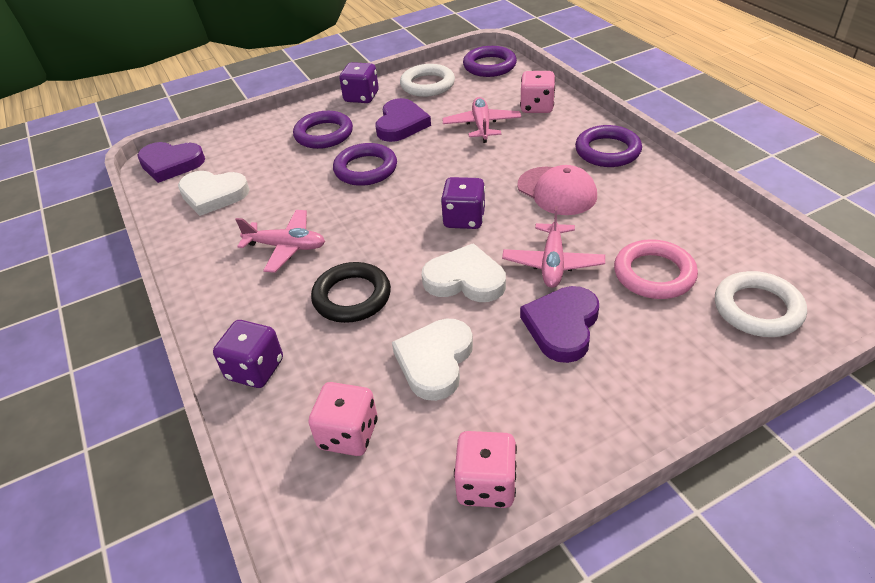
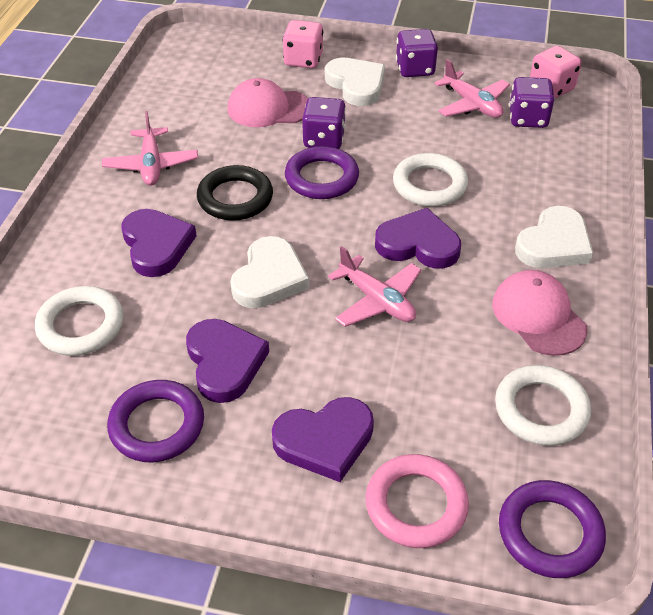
pink cap: 1 -> 2
pink dice: 3 -> 2
purple heart: 3 -> 4
purple ring: 4 -> 3
white ring: 2 -> 3

